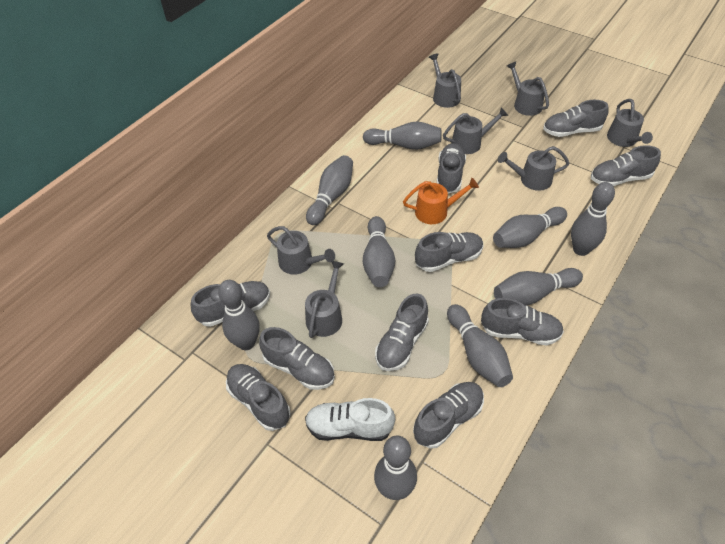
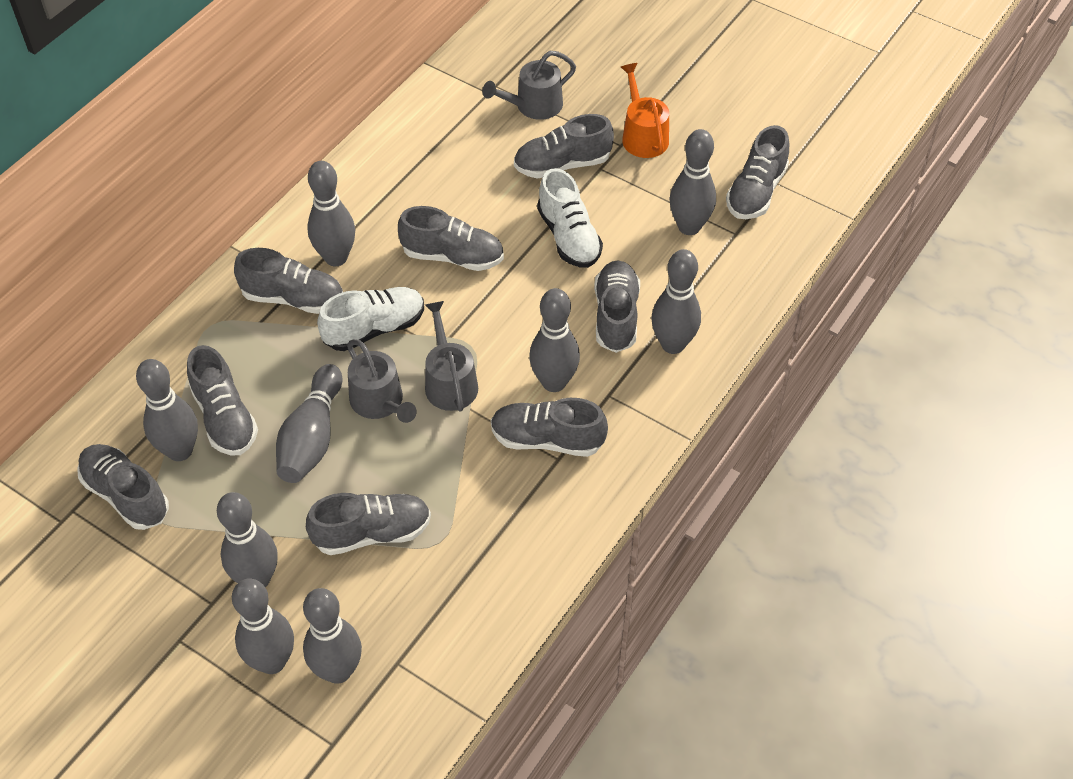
grey shoe: 10 -> 9
grey watering can: 7 -> 3
white shoe: 1 -> 2

